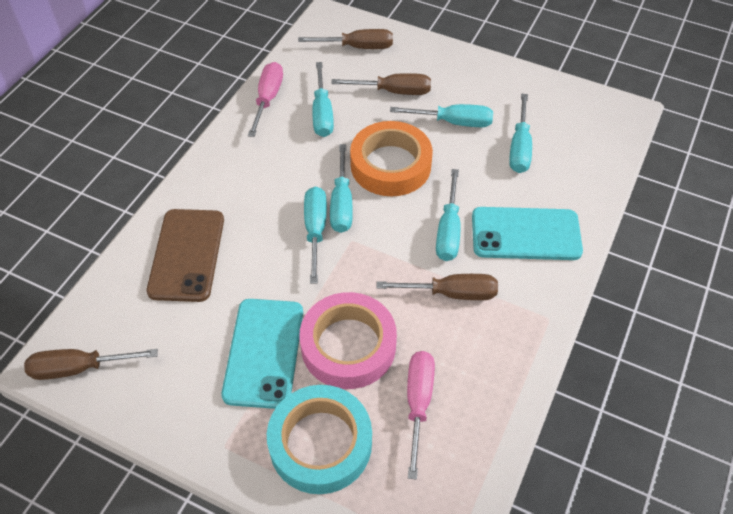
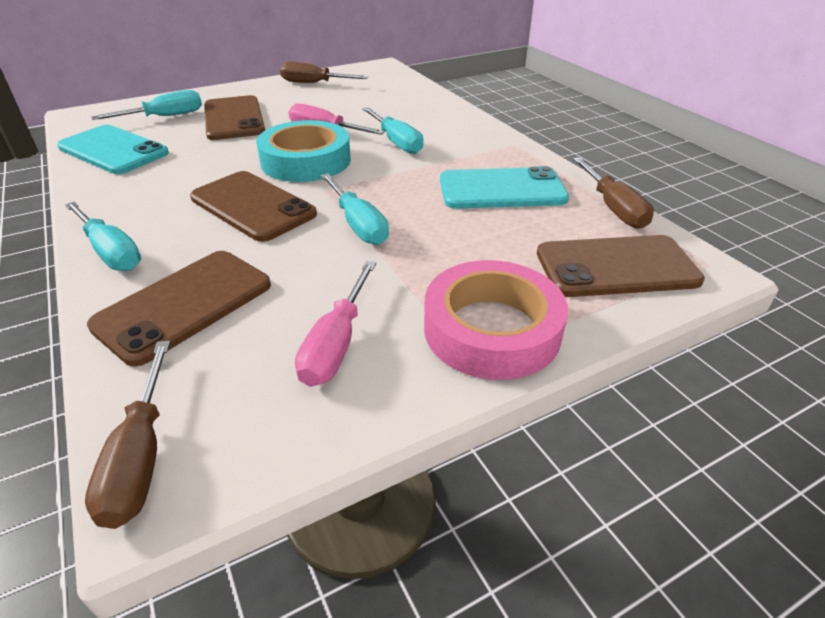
brown phone: 1 -> 4
brown screwdriver: 4 -> 3
orange tape: 1 -> 0
turquoise screwdriver: 6 -> 4

